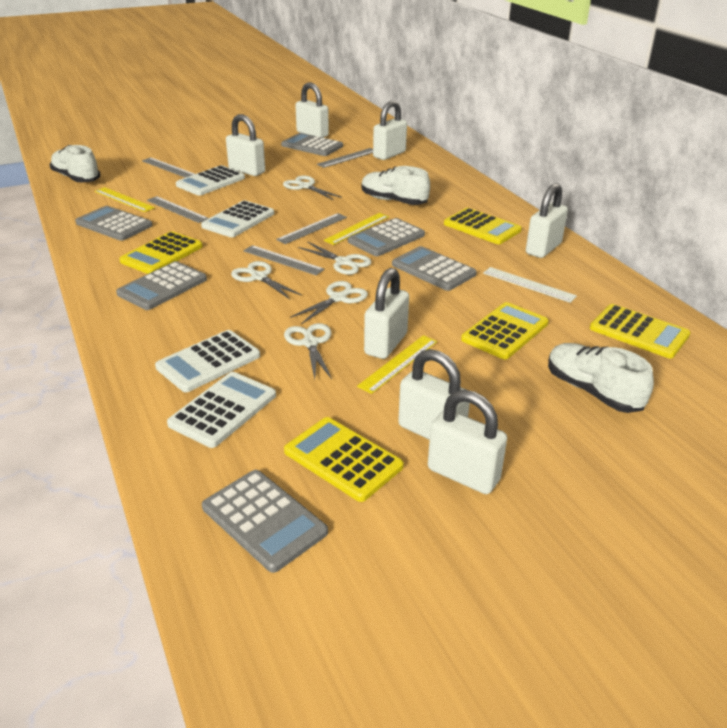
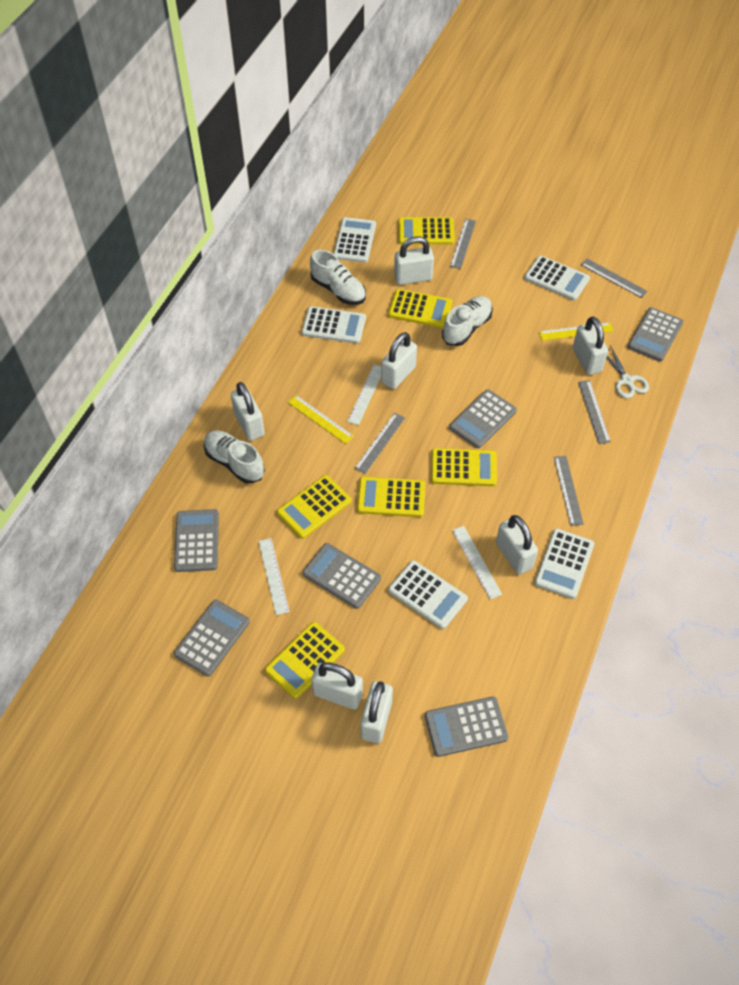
white calculator: 4 -> 5
white ruler: 1 -> 3
white scissors: 5 -> 1
yellow calculator: 5 -> 6
yellow ruler: 3 -> 2

